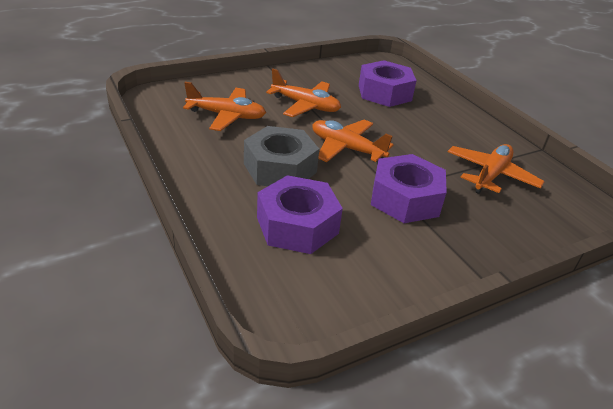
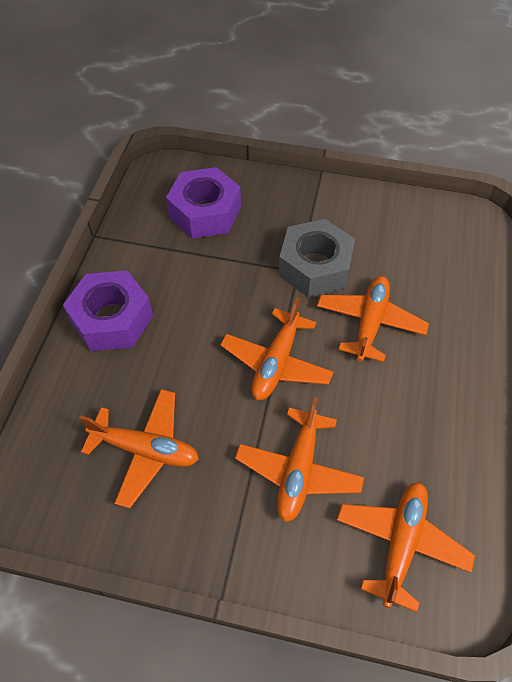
orange plane: 4 -> 5
purple nut: 3 -> 2

